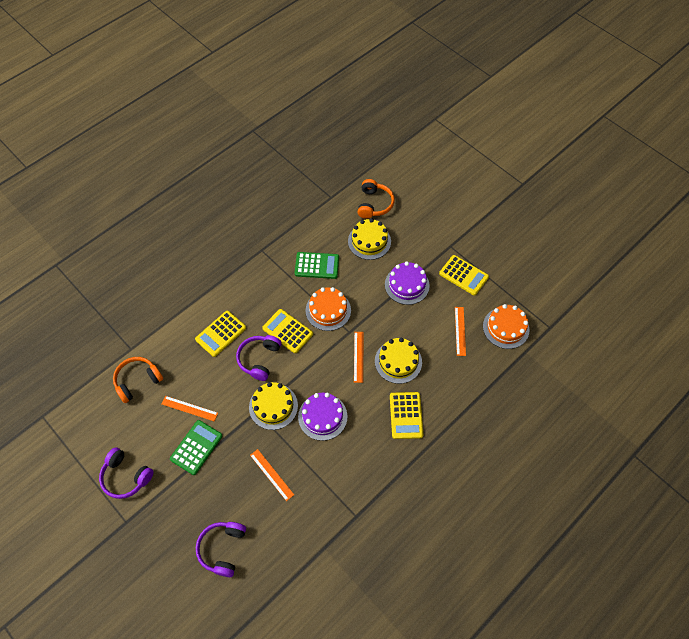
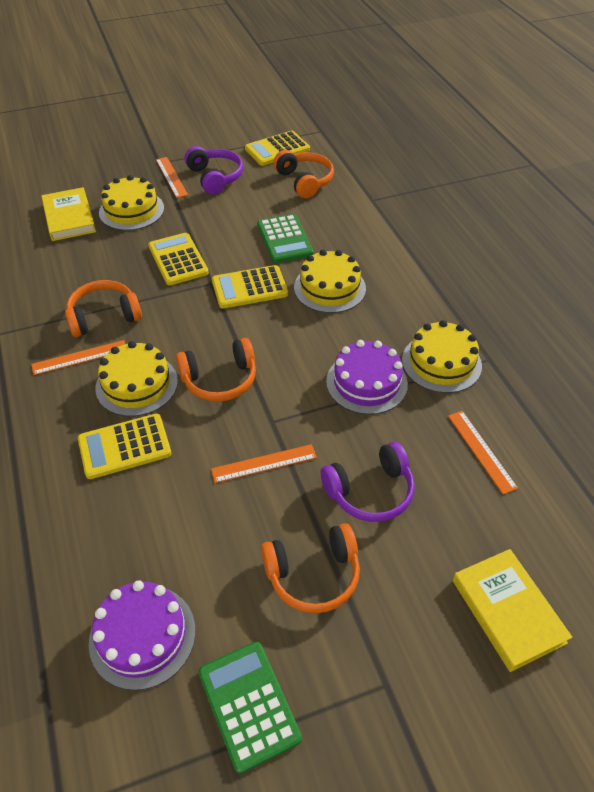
orange cake: 2 -> 0
orange headphones: 2 -> 4
purple headphones: 3 -> 2
yellow book: 0 -> 2
yellow cake: 3 -> 4

